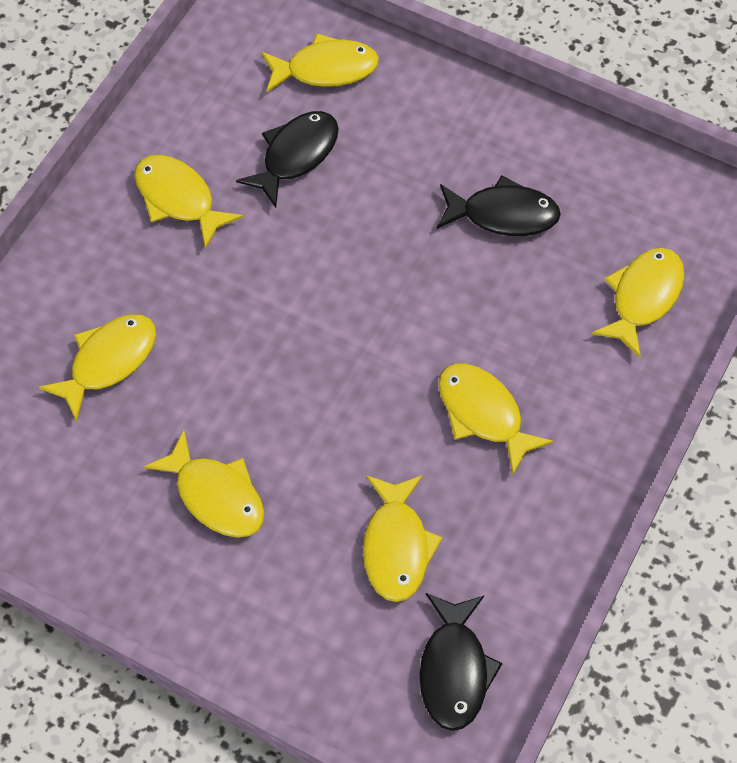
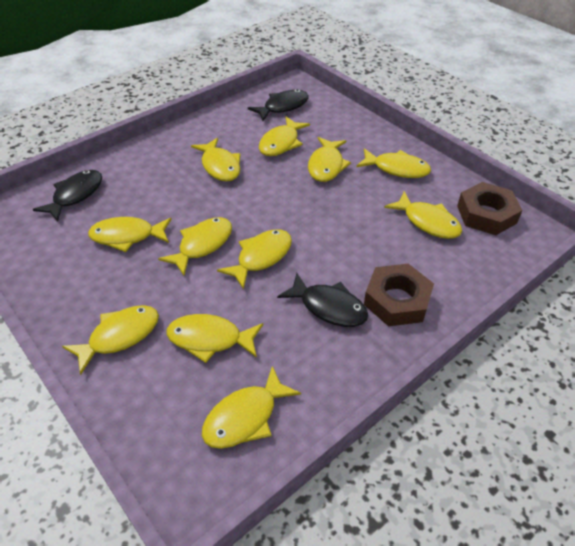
brown nut: 0 -> 2
yellow fish: 7 -> 11

